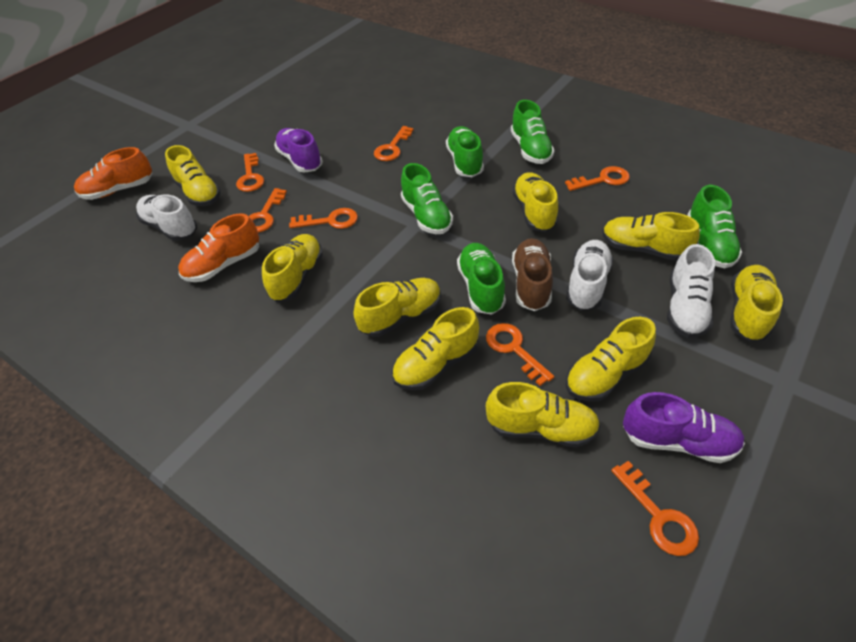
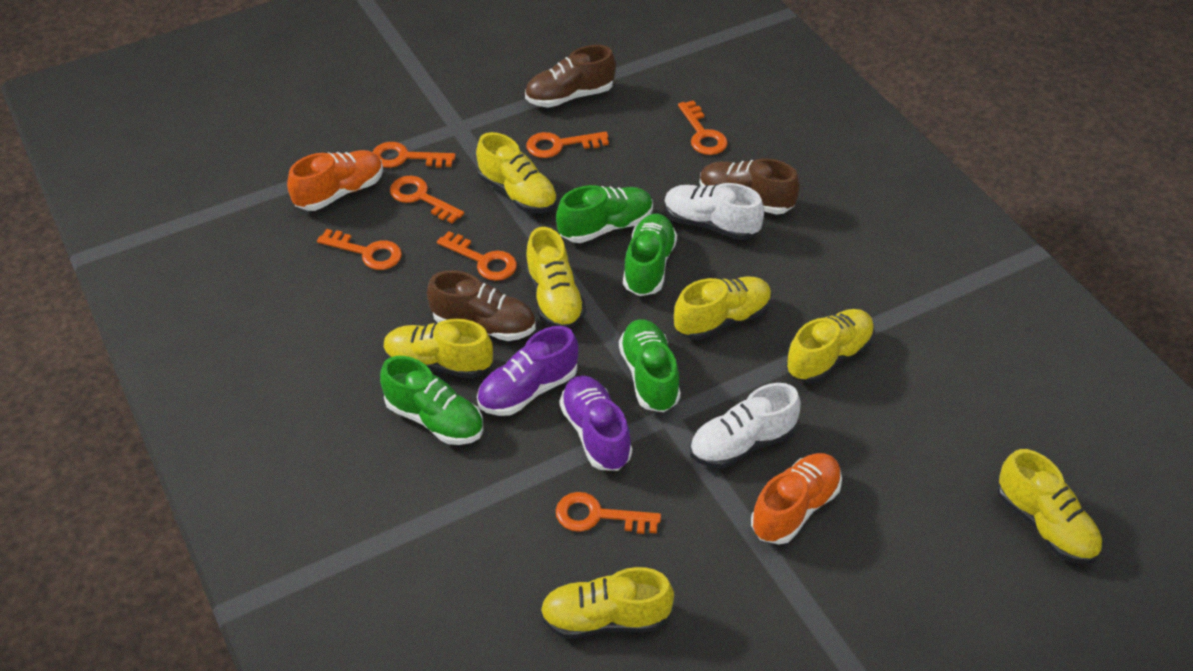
brown shoe: 1 -> 3
green shoe: 5 -> 4
white shoe: 3 -> 2
yellow shoe: 9 -> 7

